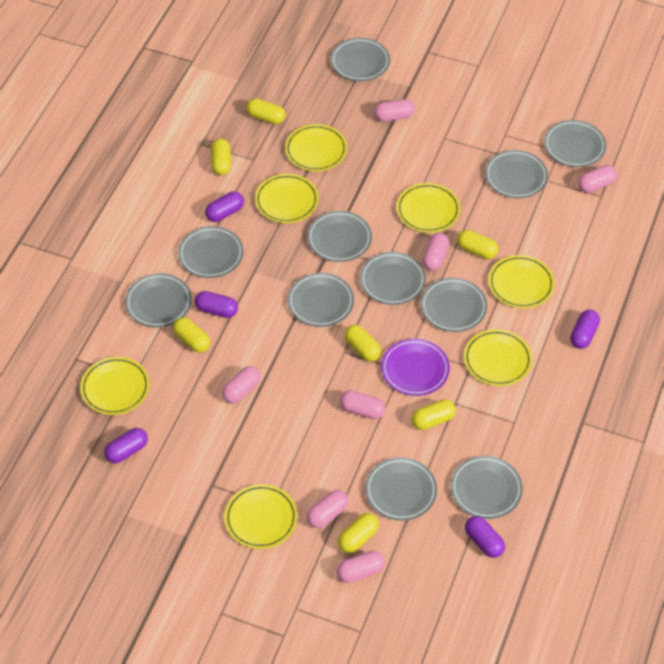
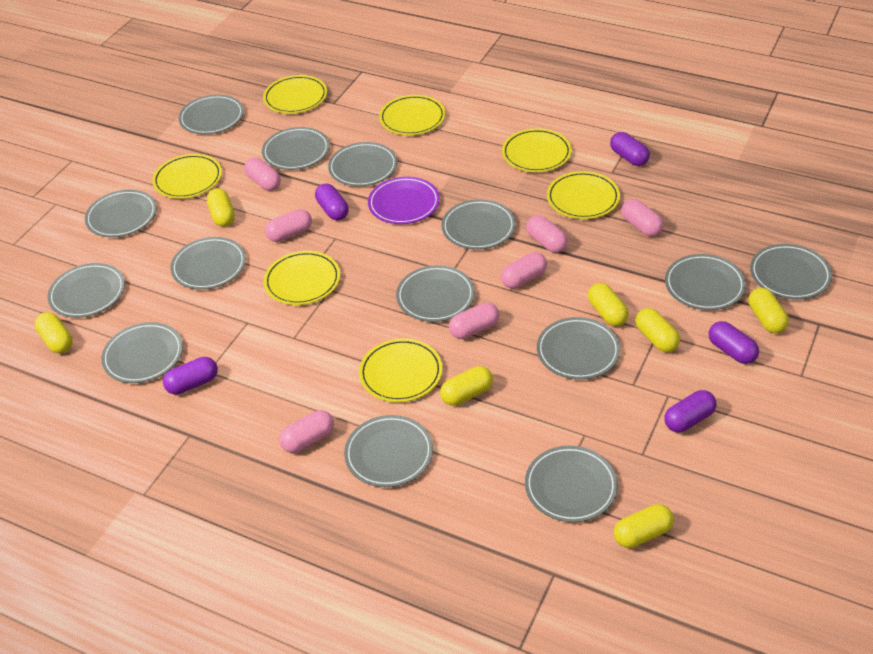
grey plate: 11 -> 14

